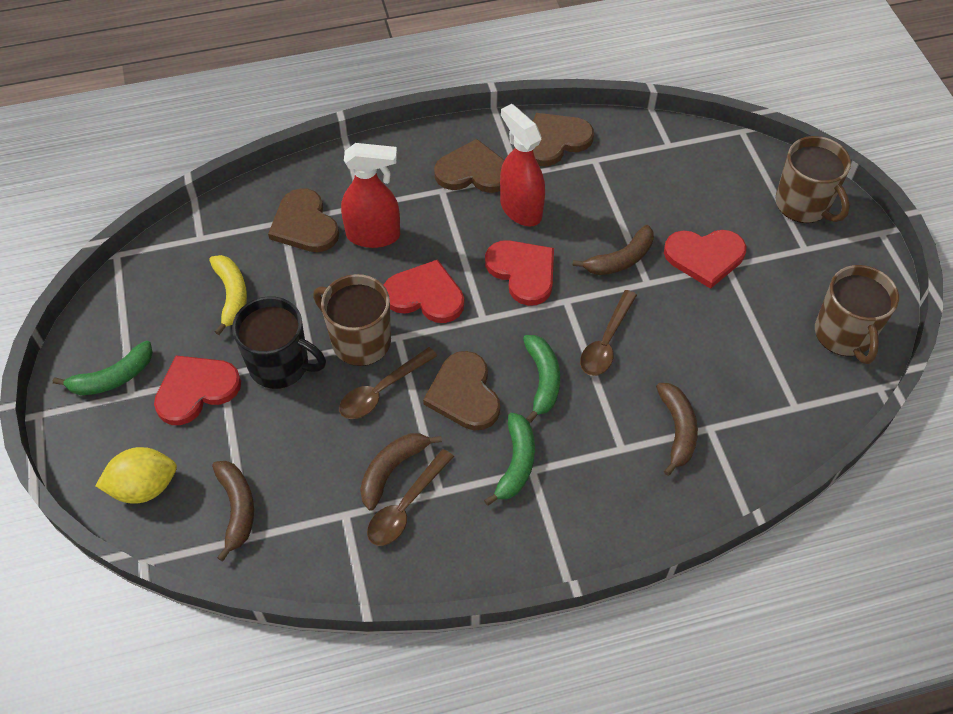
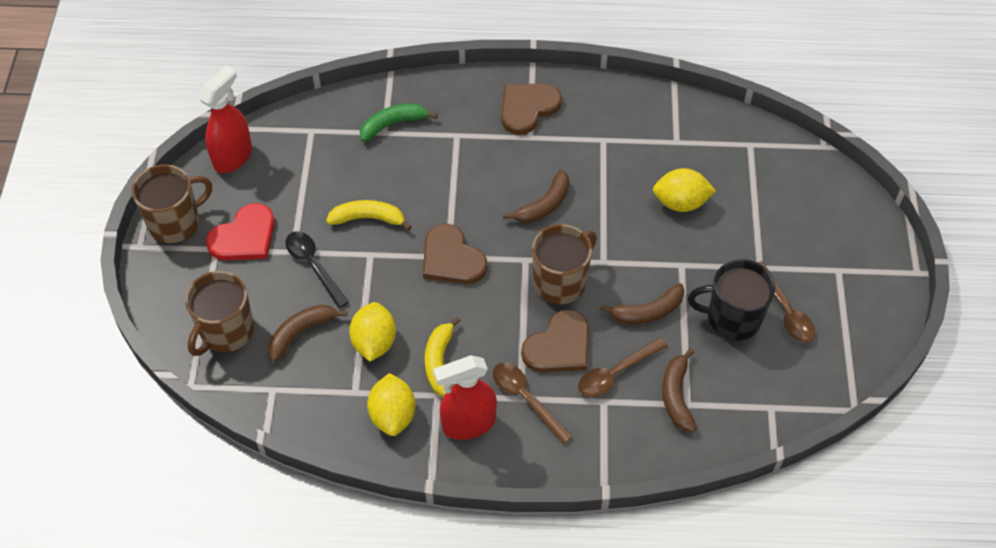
black spoon: 0 -> 1
brown heart: 4 -> 3
green banana: 3 -> 1
red heart: 4 -> 1
yellow banana: 1 -> 2
yellow lemon: 1 -> 3

